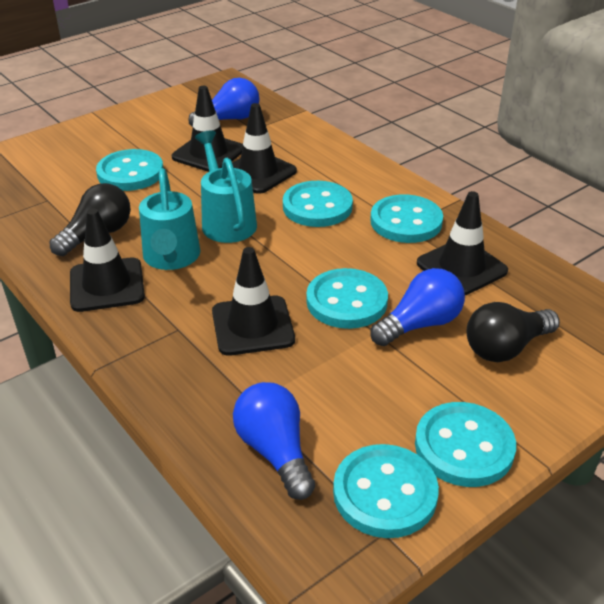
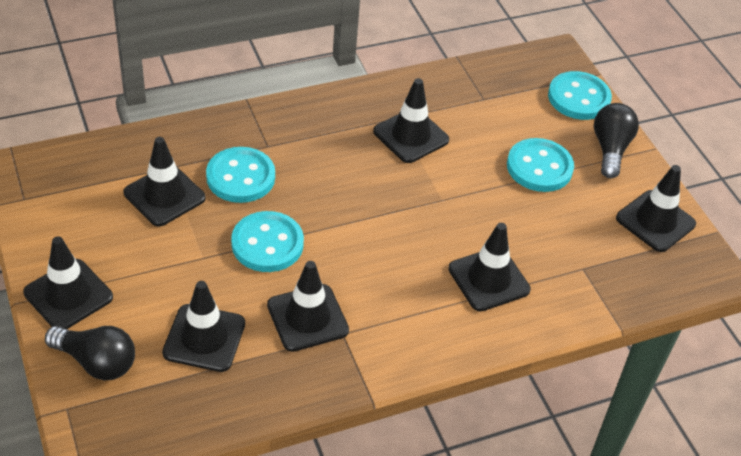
black traffic cone: 5 -> 7
blue light bulb: 3 -> 0
turquoise button: 6 -> 4
turquoise watering can: 2 -> 0

